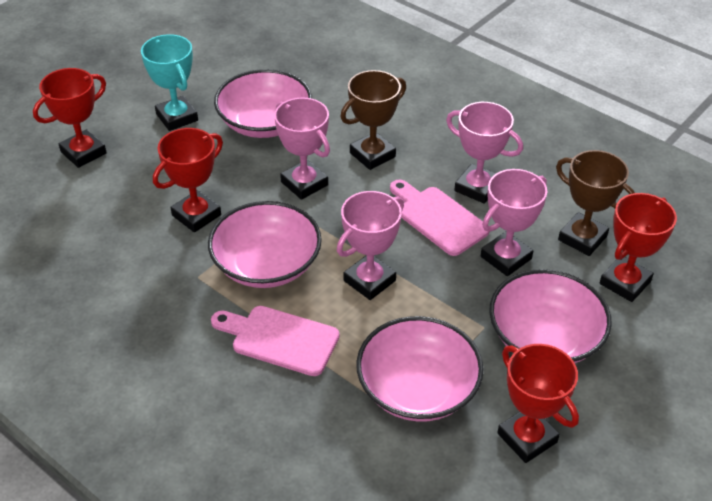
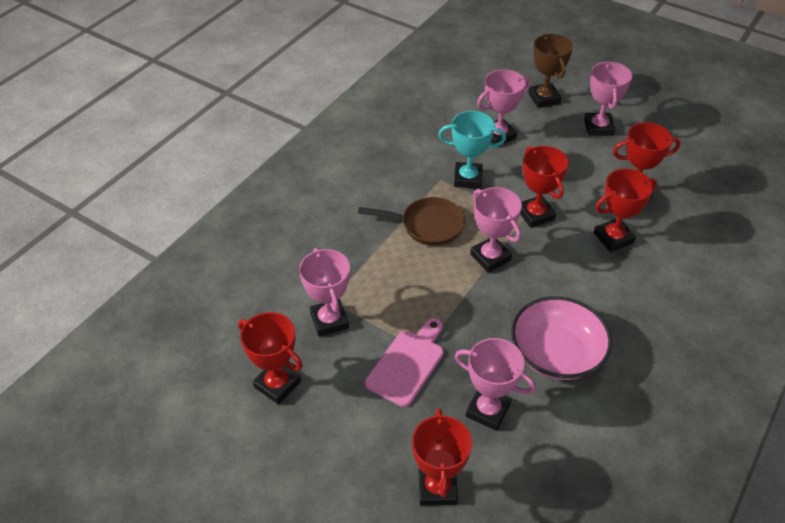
brown pan: 0 -> 1
brown trophy: 2 -> 1
pink bowl: 4 -> 1
pink cutting board: 2 -> 1
pink trophy: 4 -> 5
red trophy: 4 -> 5

